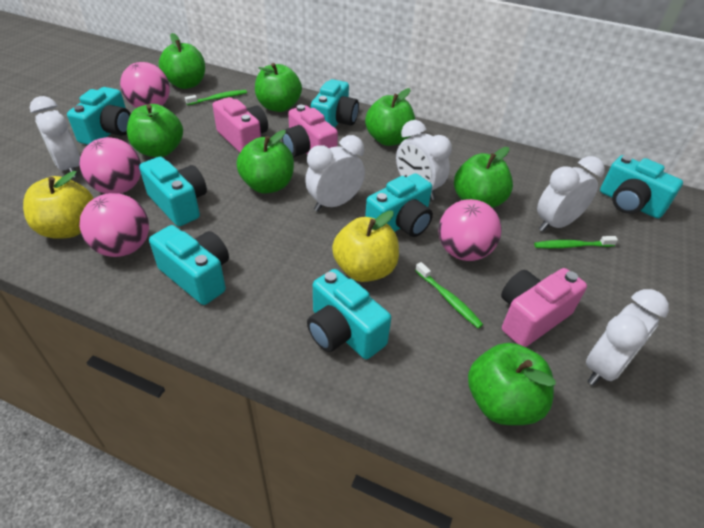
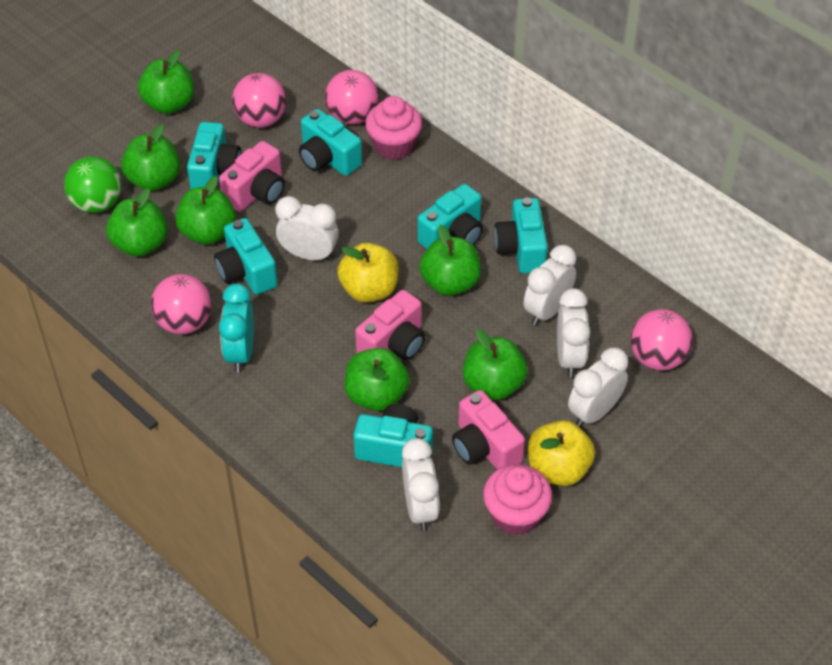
green ball: 0 -> 1
green toothbrush: 3 -> 0
pink cupcake: 0 -> 2
turquoise camera: 7 -> 6
turquoise clock: 0 -> 1

